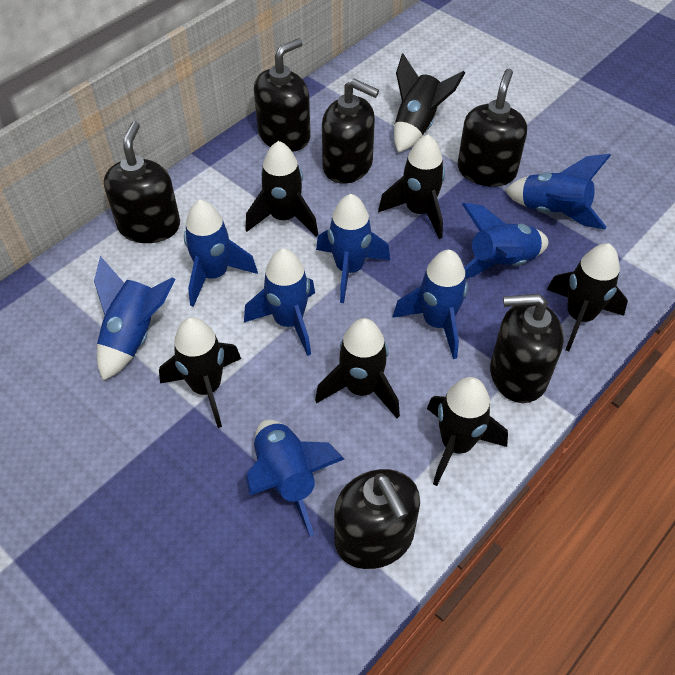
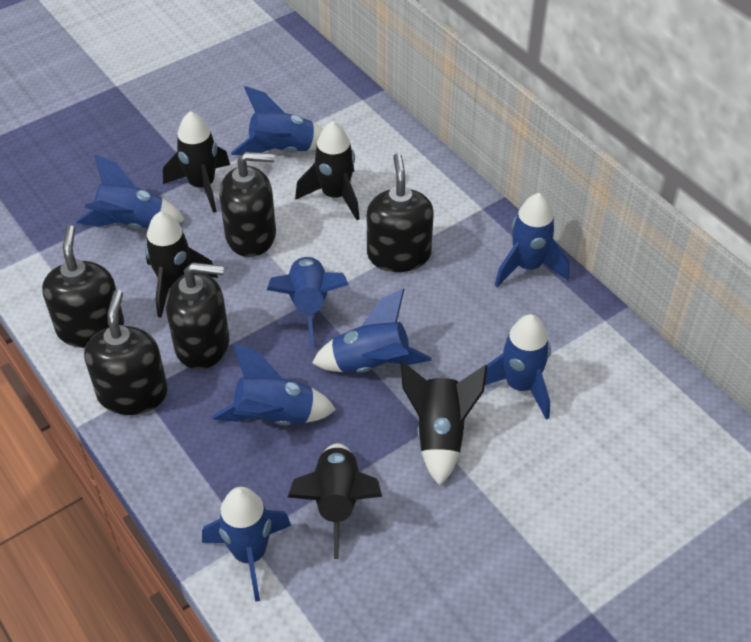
black rocket: 7 -> 5
black soap dispenser: 6 -> 5

